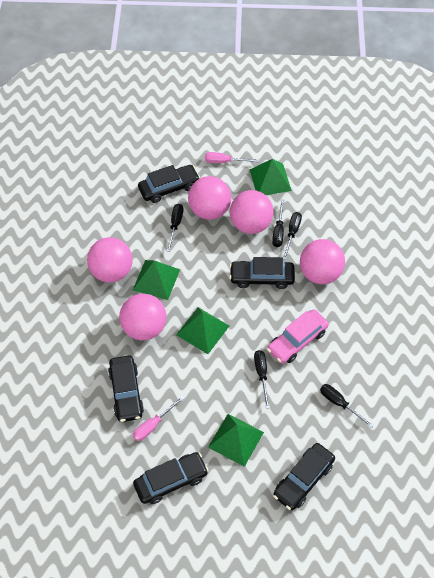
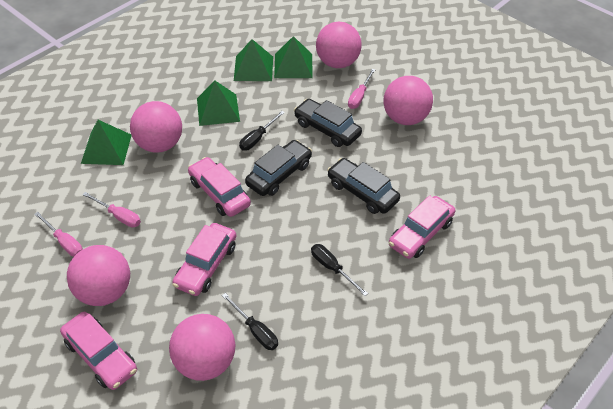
black car: 5 -> 3
black screwdriver: 5 -> 3
pink car: 1 -> 4
pink screwdriver: 2 -> 3

